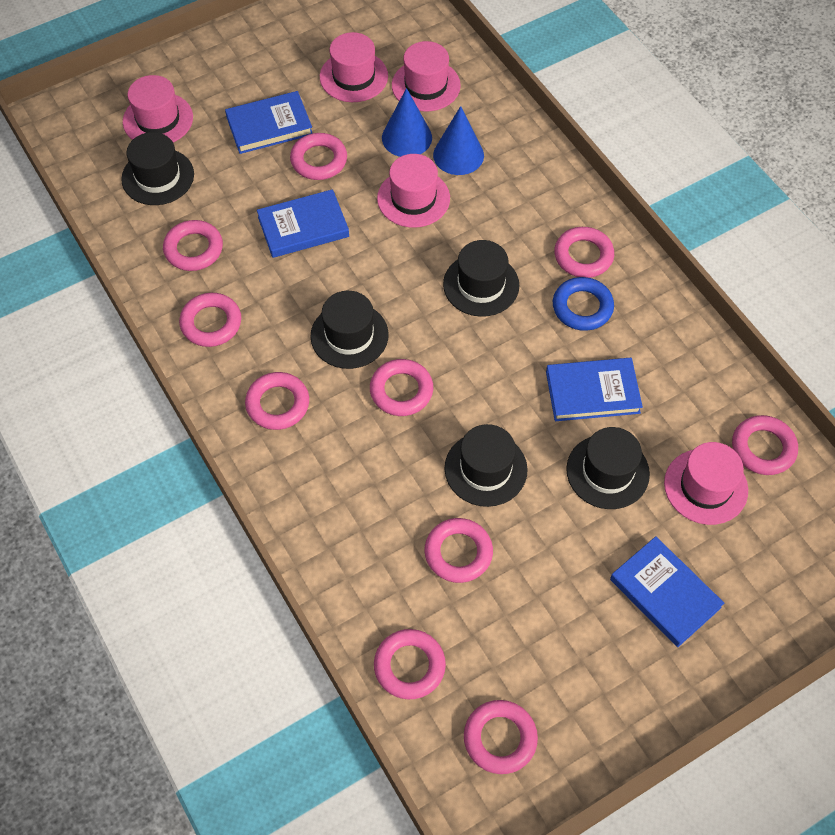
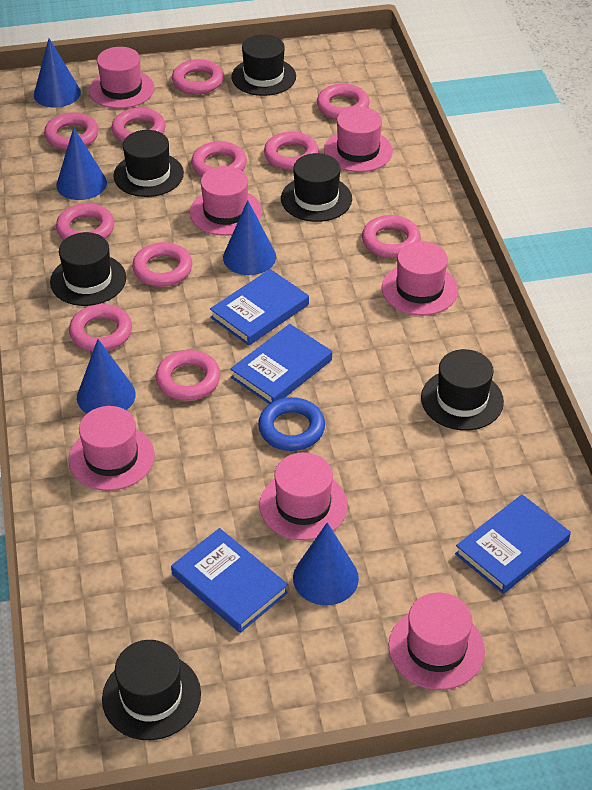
black hat: 5 -> 6
blue cone: 2 -> 5
pink hat: 5 -> 7
pink ring: 10 -> 11

